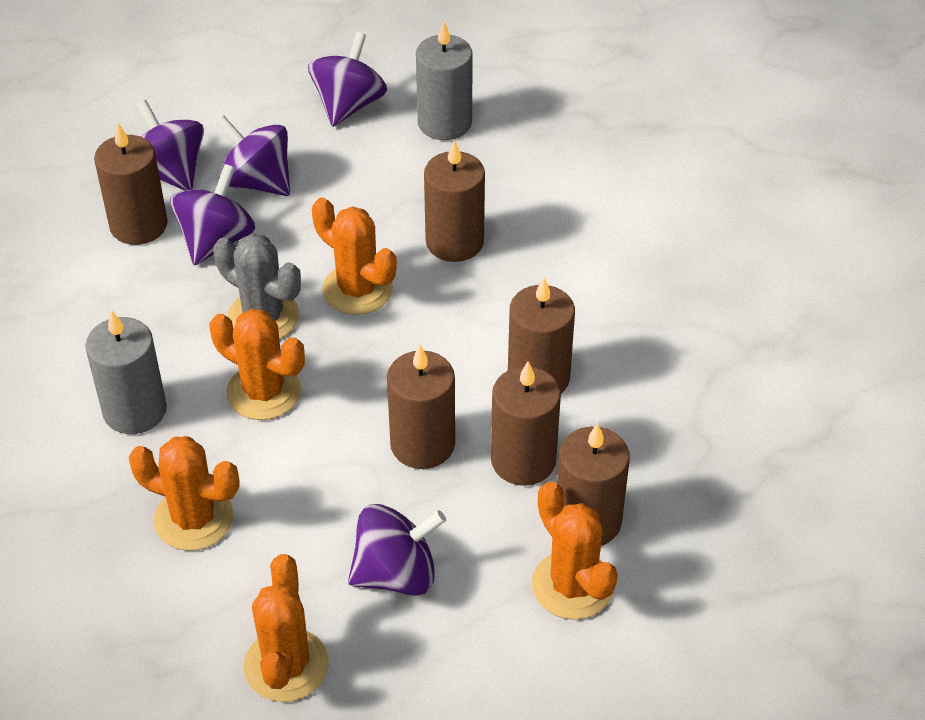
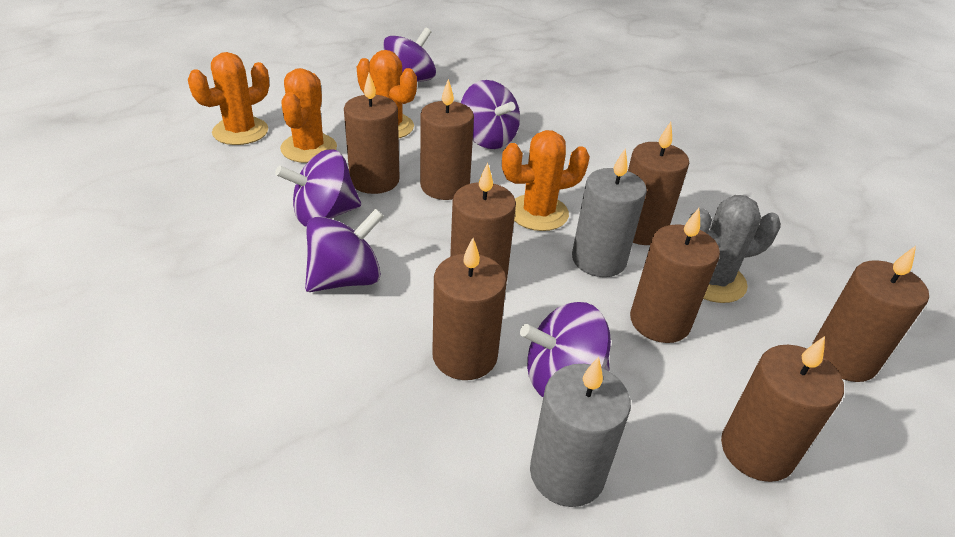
brown candle: 6 -> 8
orange cactus: 5 -> 4

